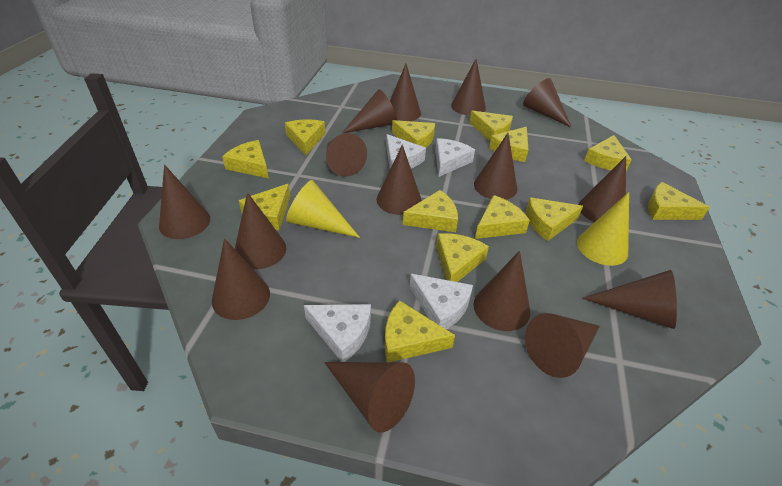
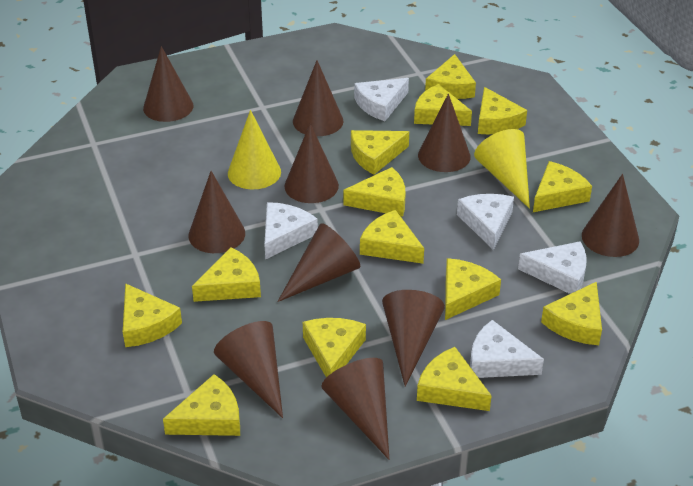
brown cone: 15 -> 10
white cheese: 4 -> 5
yellow cheese: 13 -> 14

